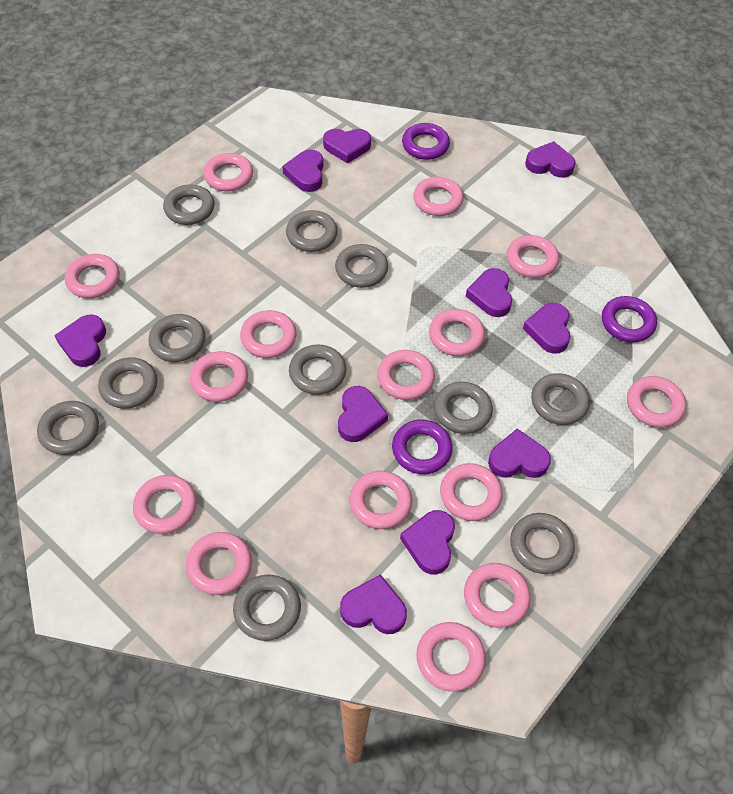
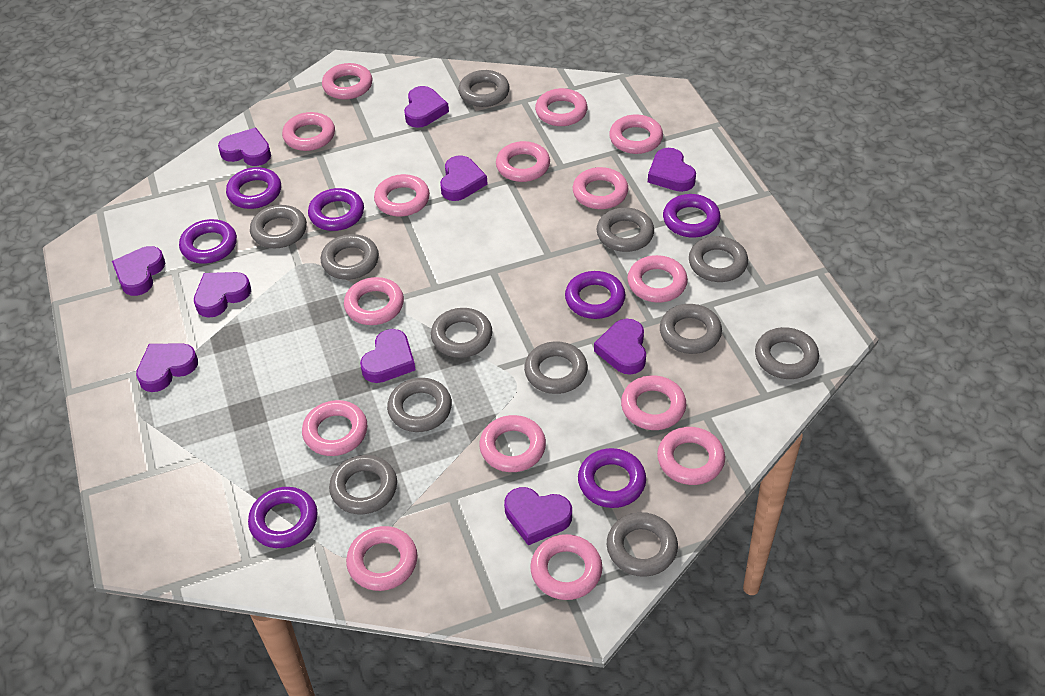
grey ring: 11 -> 12
purple ring: 3 -> 7

